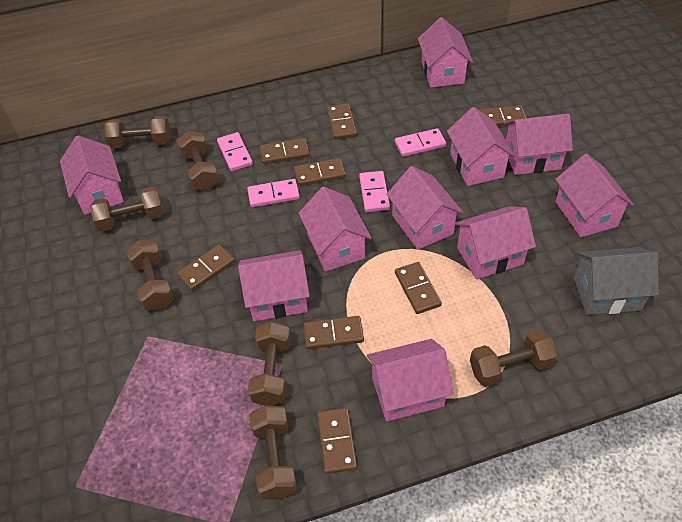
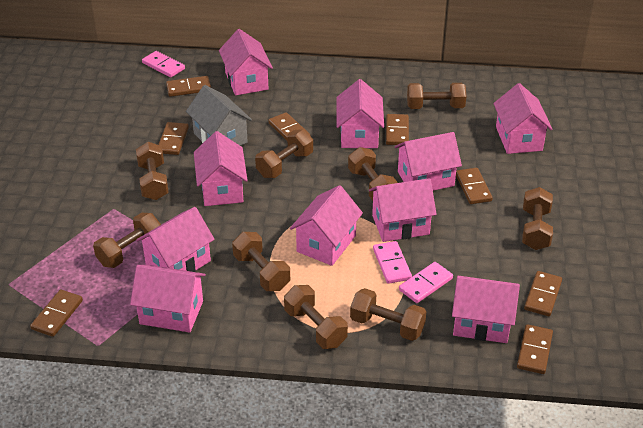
brown dumbbell: 7 -> 9
pink domino: 4 -> 3

